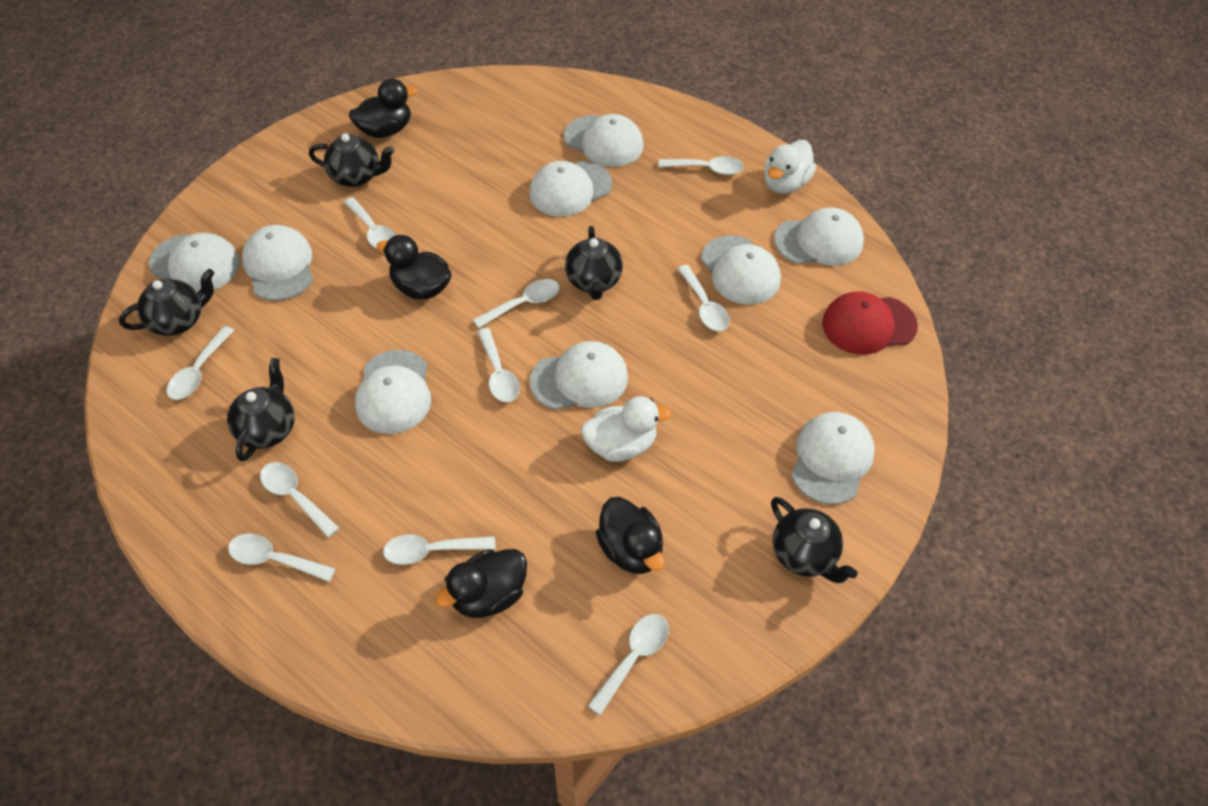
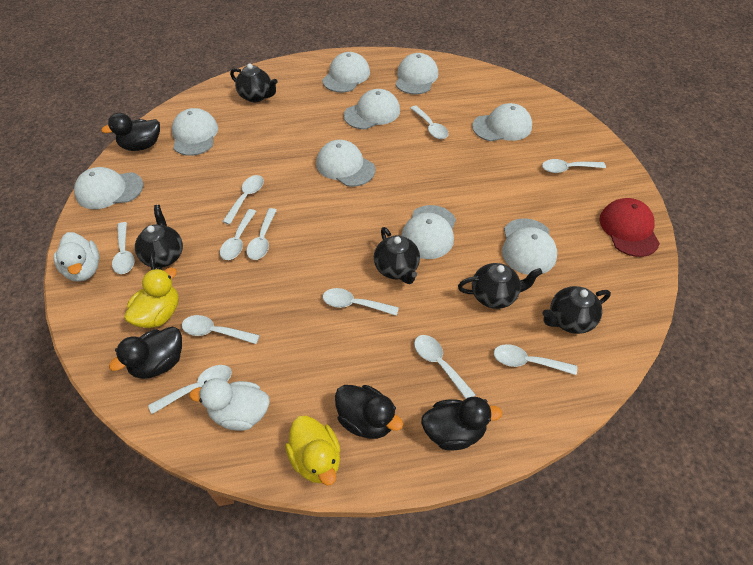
white spoon: 10 -> 11
yellow duck: 0 -> 2

